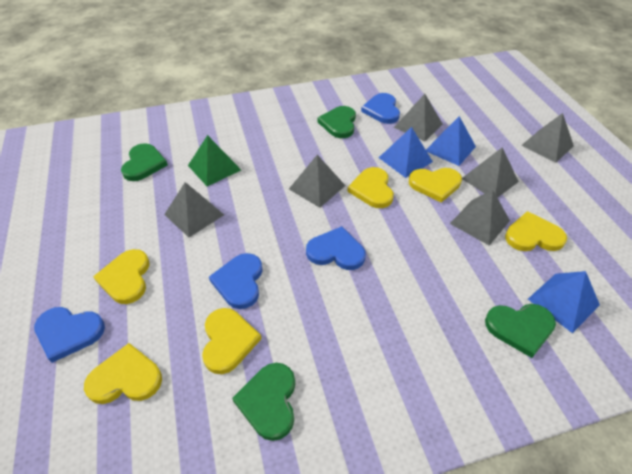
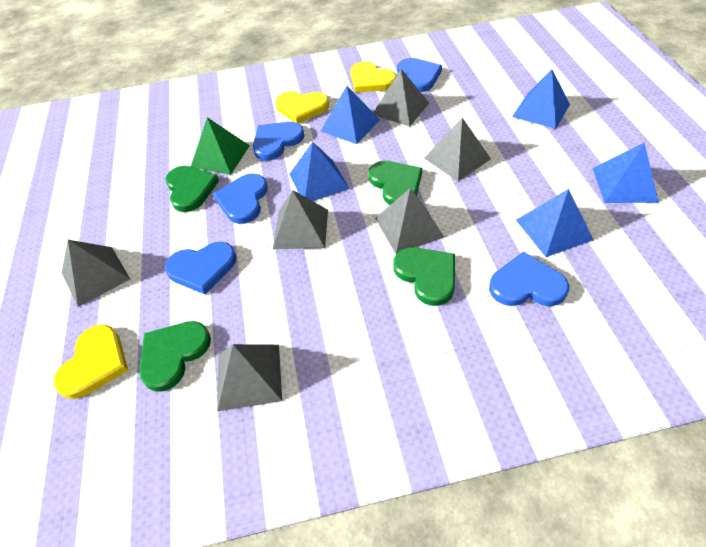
blue heart: 4 -> 5
blue pyramid: 3 -> 5
yellow heart: 6 -> 3

